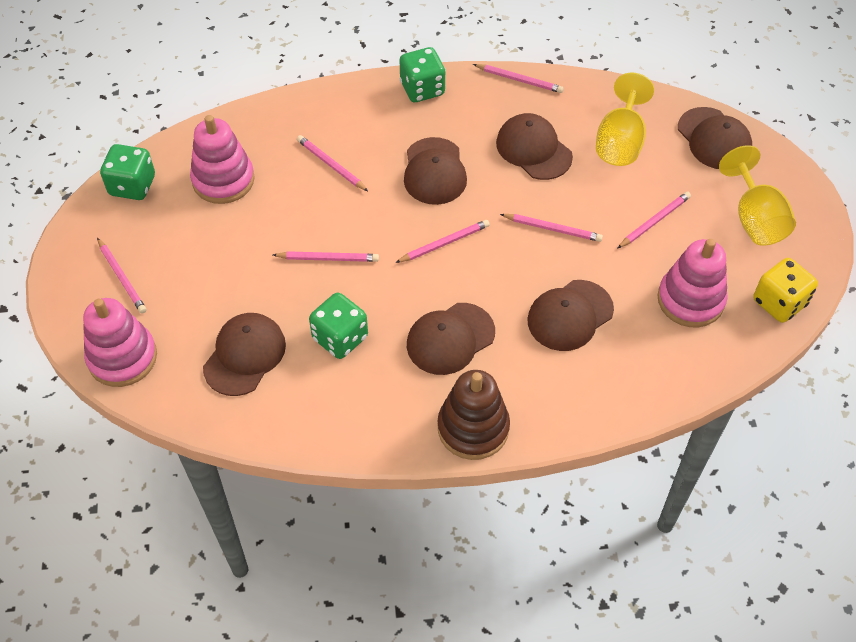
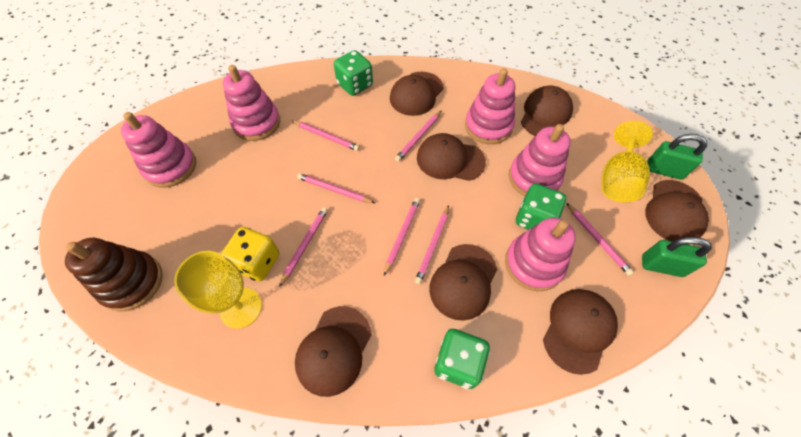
brown cap: 6 -> 7
green padlock: 0 -> 2
pink stacking toy: 3 -> 5

